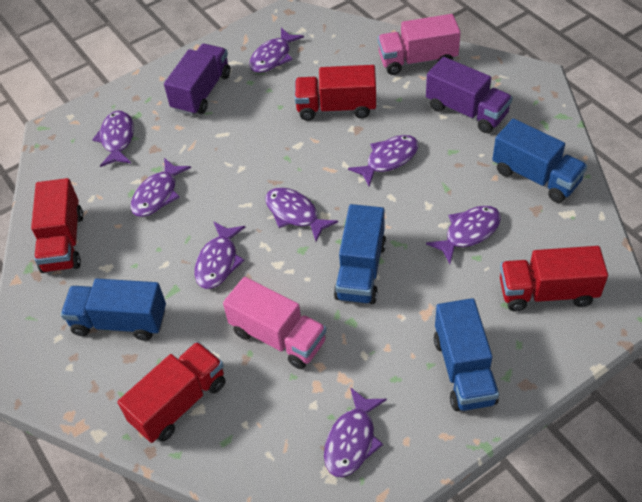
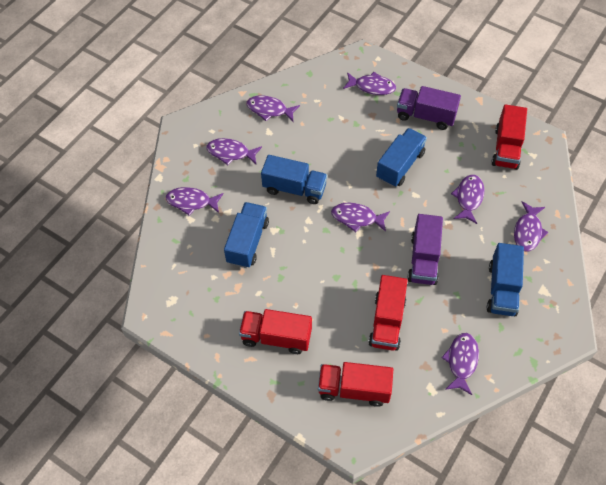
pink truck: 2 -> 0

